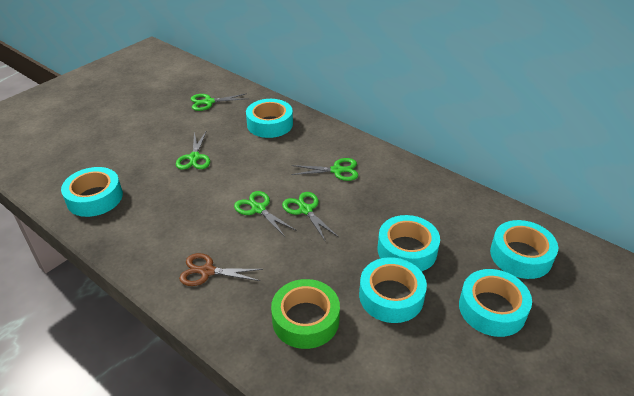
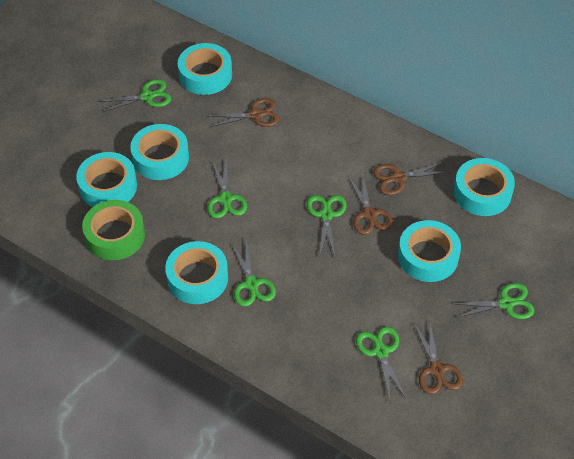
brown scissors: 1 -> 4
green scissors: 5 -> 6

